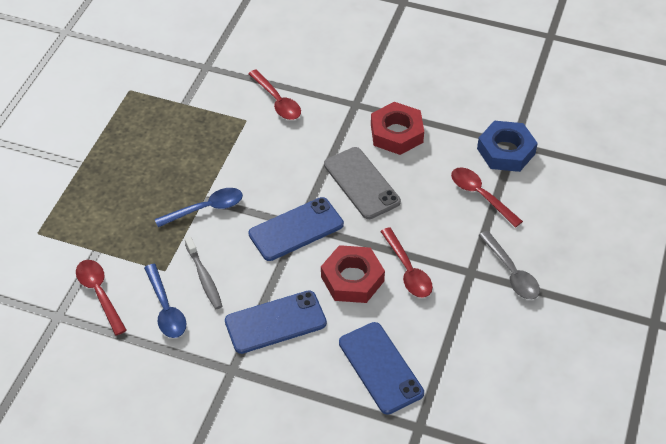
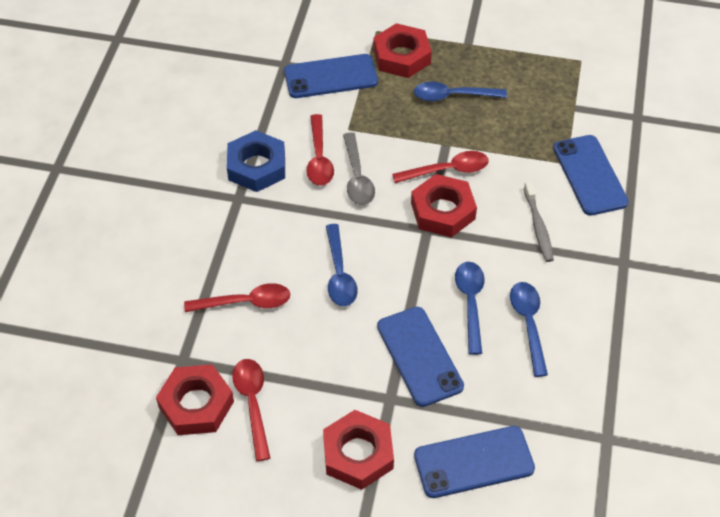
blue phone: 3 -> 4
blue spoon: 2 -> 4
grey phone: 1 -> 0
red nut: 2 -> 4

